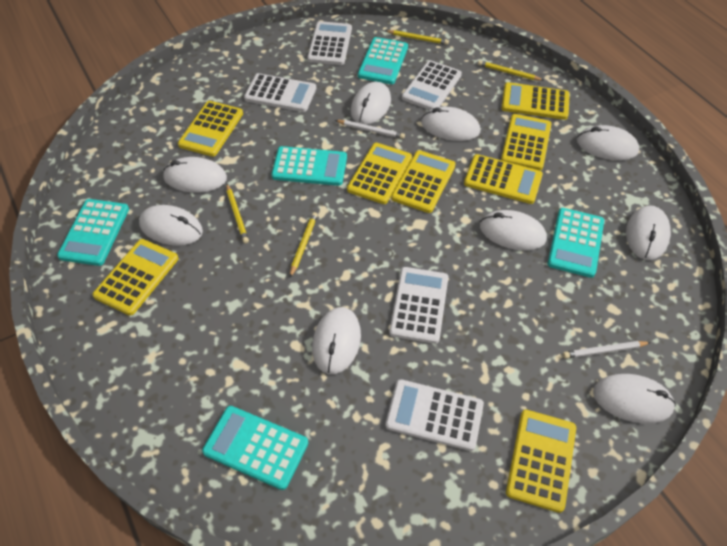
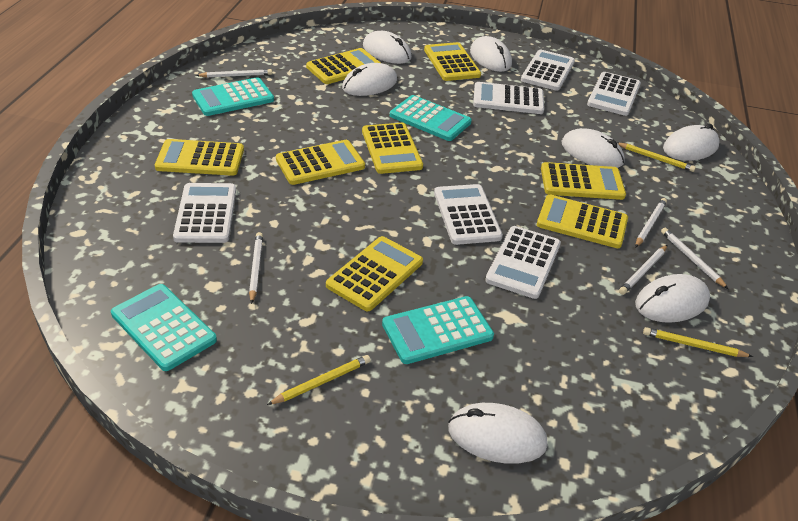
turquoise calculator: 5 -> 4
white calculator: 5 -> 6
white mouse: 9 -> 7
white pencil: 2 -> 5
yellow pencil: 4 -> 3

